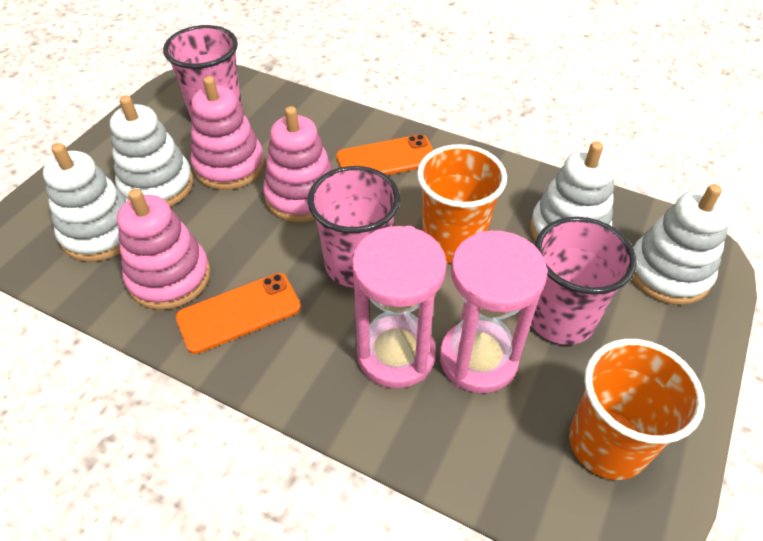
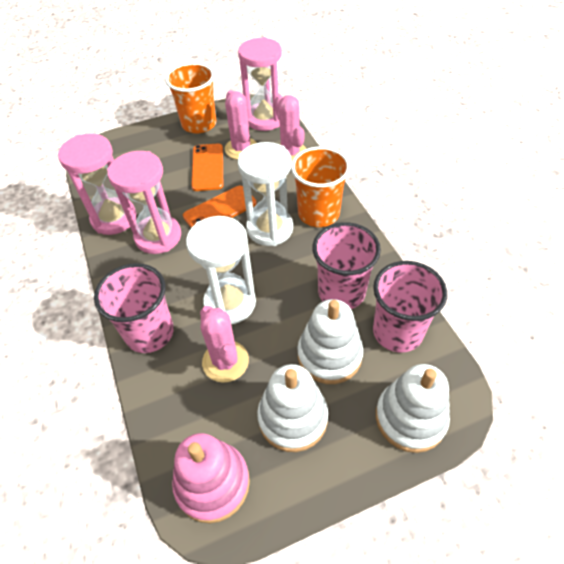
pink cactus: 0 -> 3
pink hourglass: 2 -> 3
pink stacking toy: 3 -> 1
white hourglass: 0 -> 2
white stacking toy: 4 -> 3

